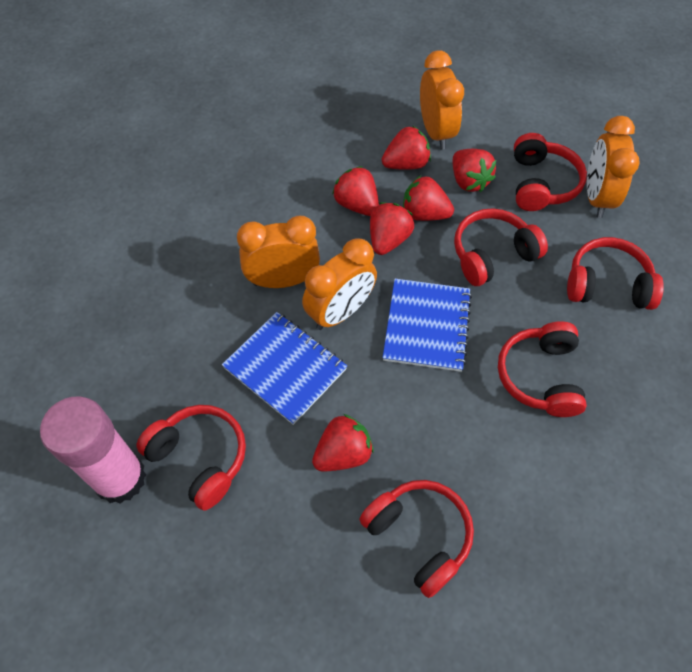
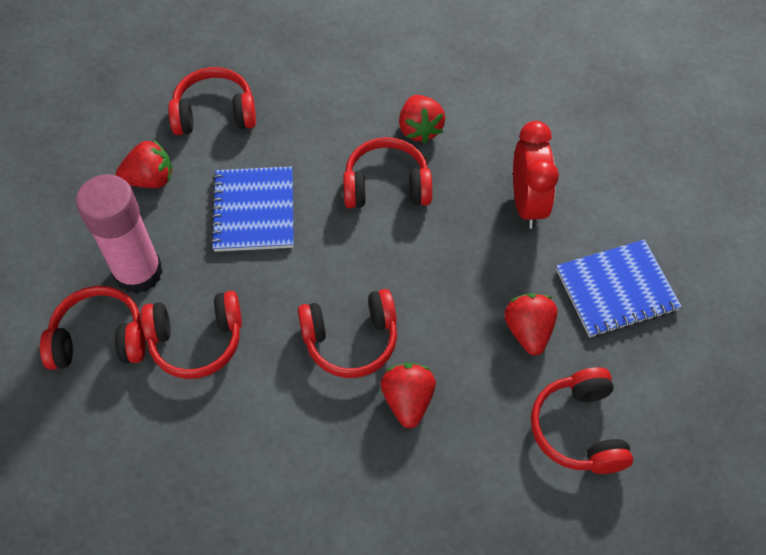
orange clock: 4 -> 0
red clock: 0 -> 1
red strawberry: 6 -> 4

